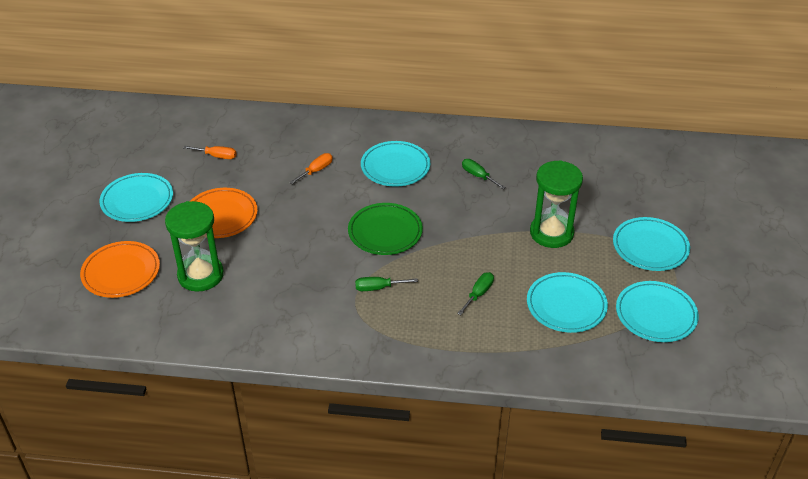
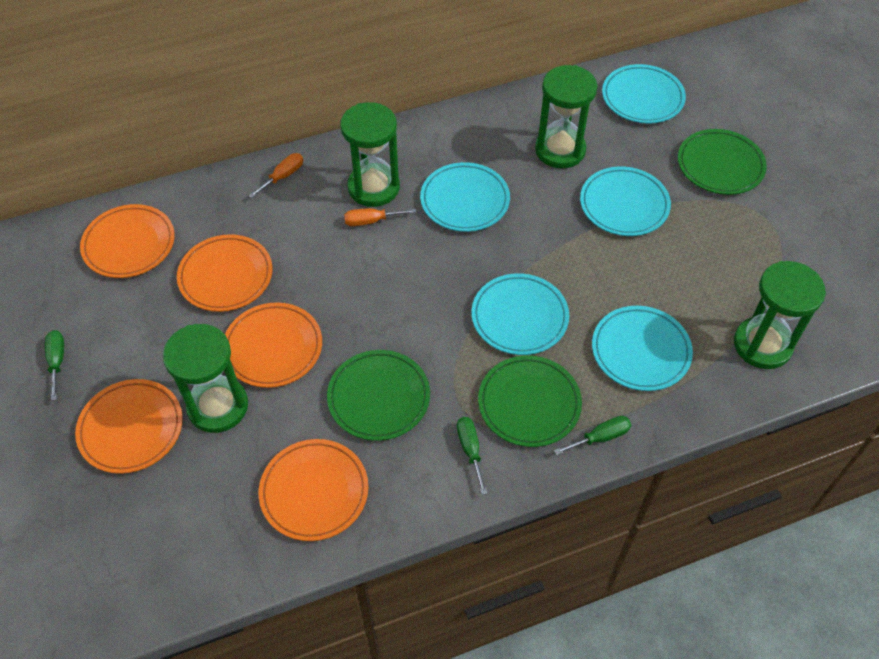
green hourglass: 2 -> 4
green plate: 1 -> 3
orange plate: 2 -> 5

